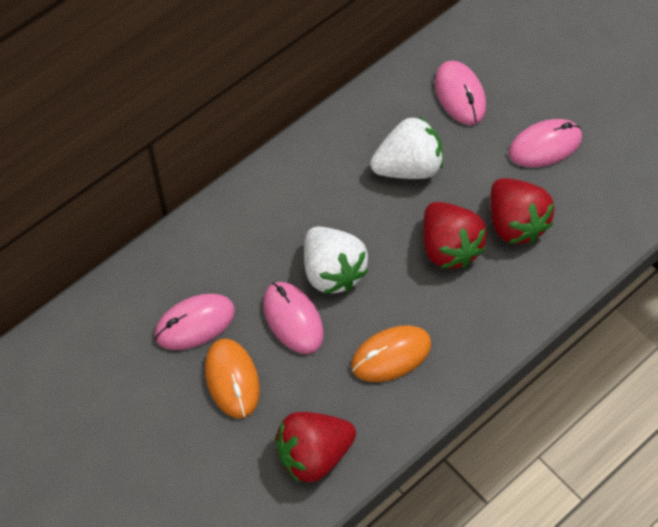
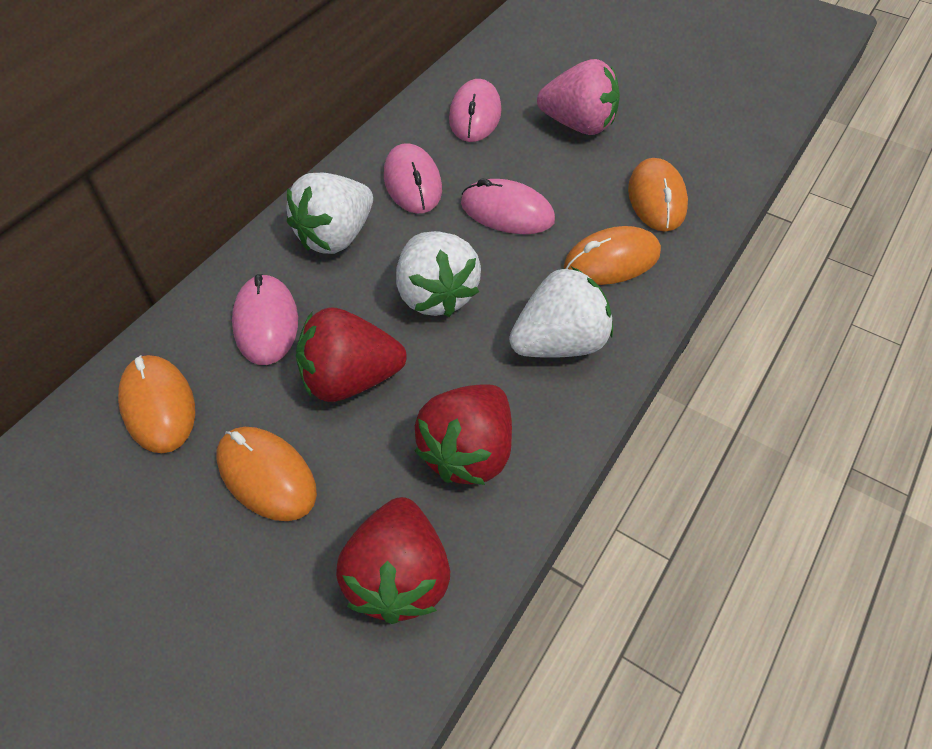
orange mouse: 2 -> 4
pink strawberry: 0 -> 1
white strawberry: 2 -> 3

